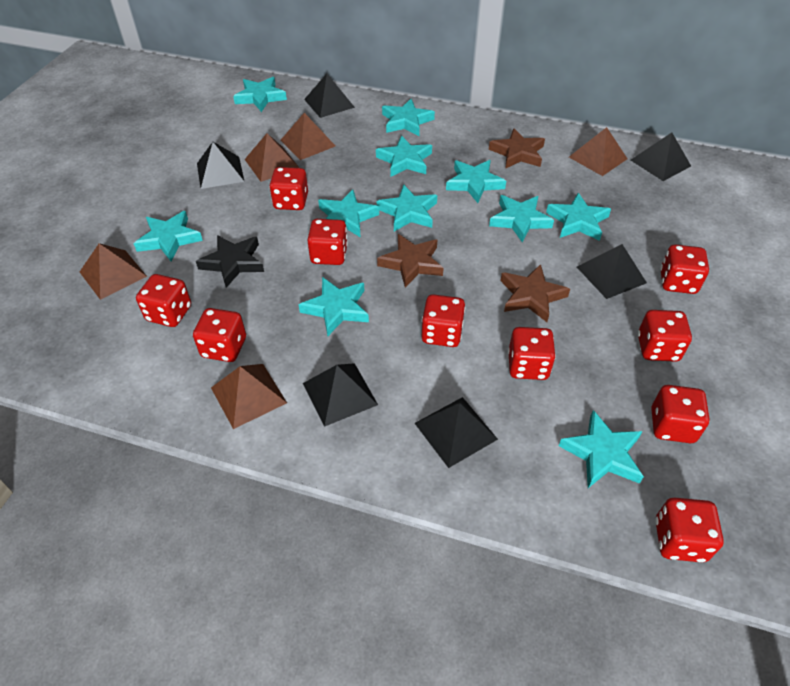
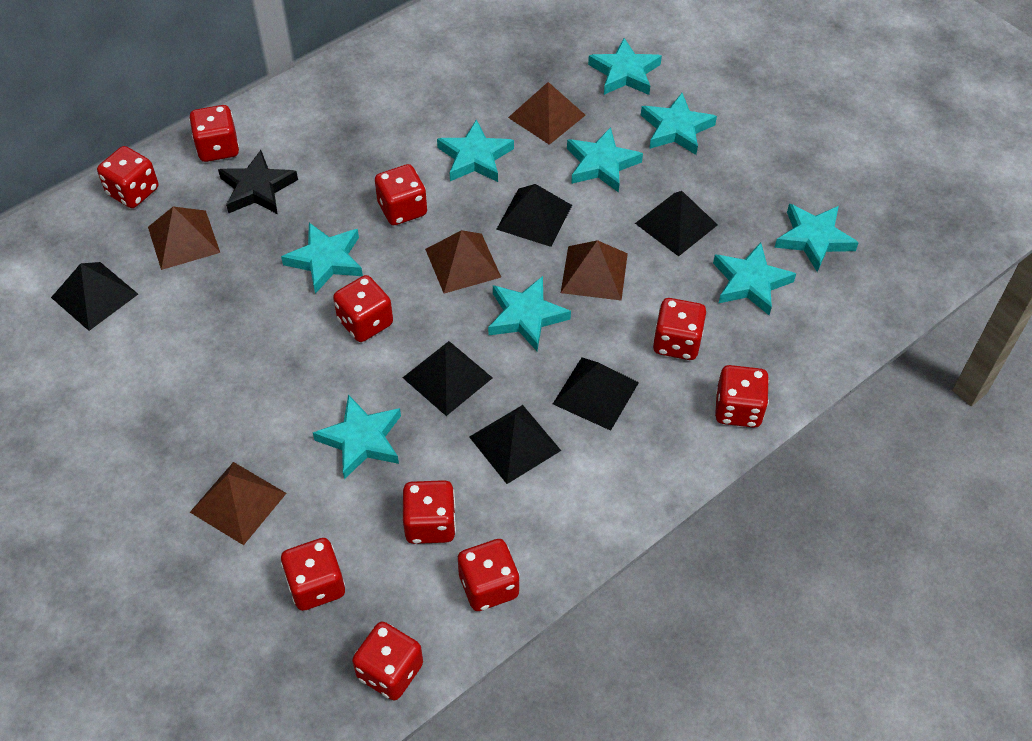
brown star: 3 -> 0
turquoise star: 11 -> 9

